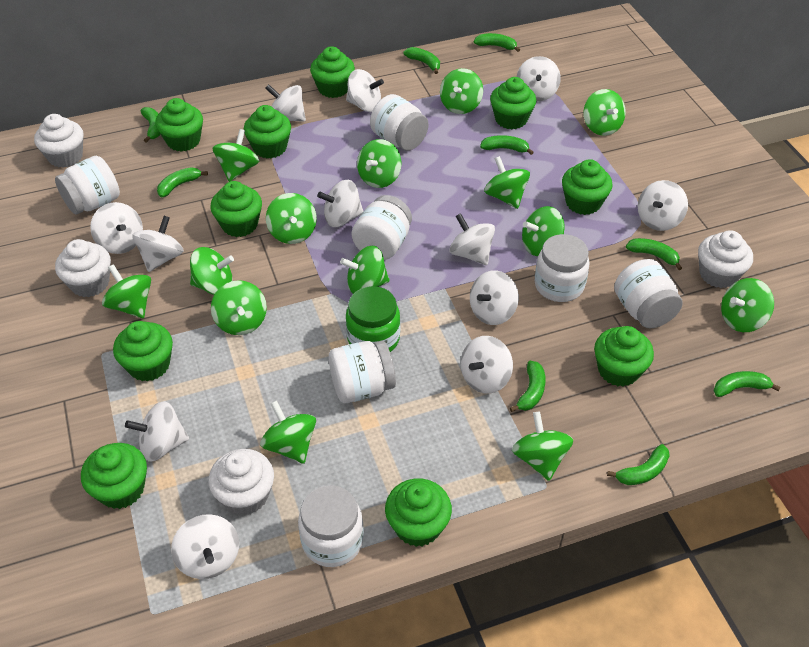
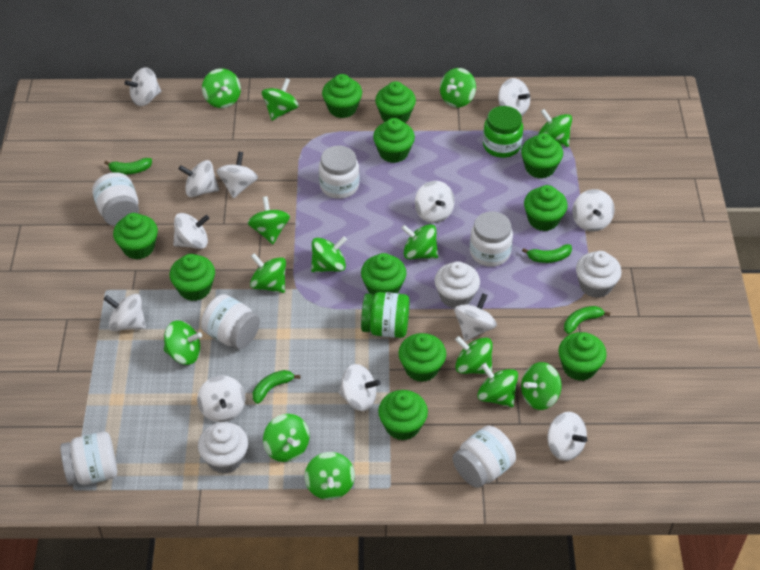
green banana: 9 -> 4
green cupcake: 10 -> 11
green jar: 1 -> 2
white cupcake: 4 -> 3
white jar: 7 -> 6

